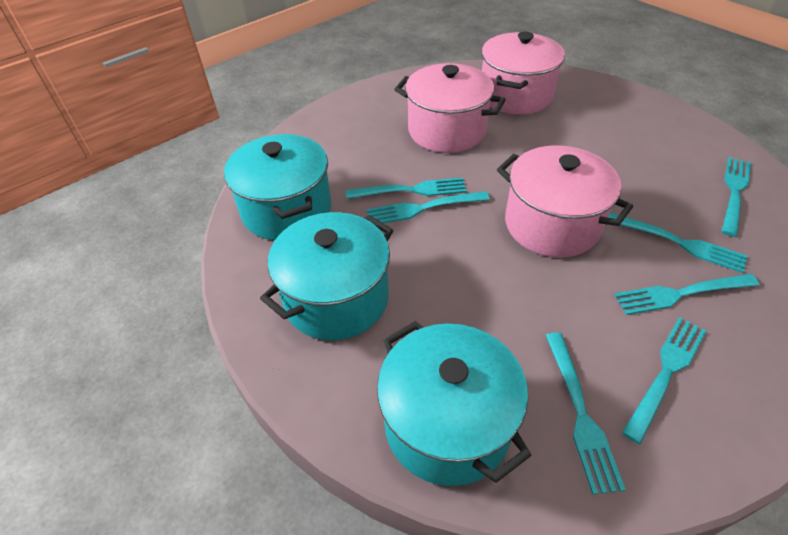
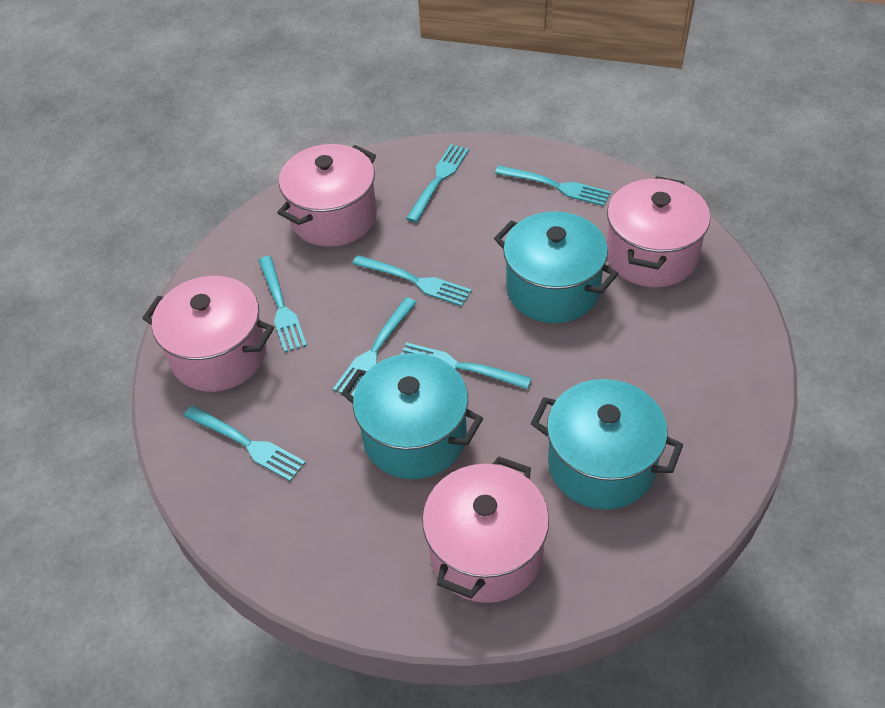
pink pot: 3 -> 4

